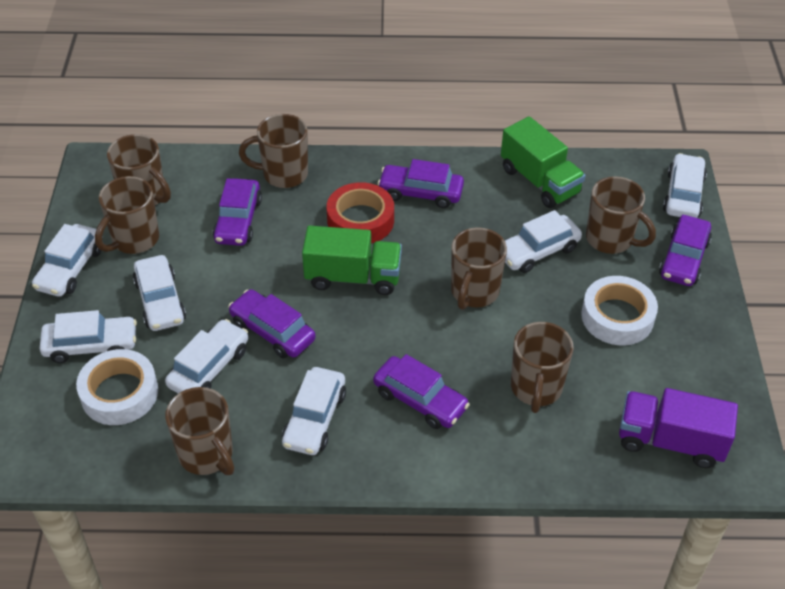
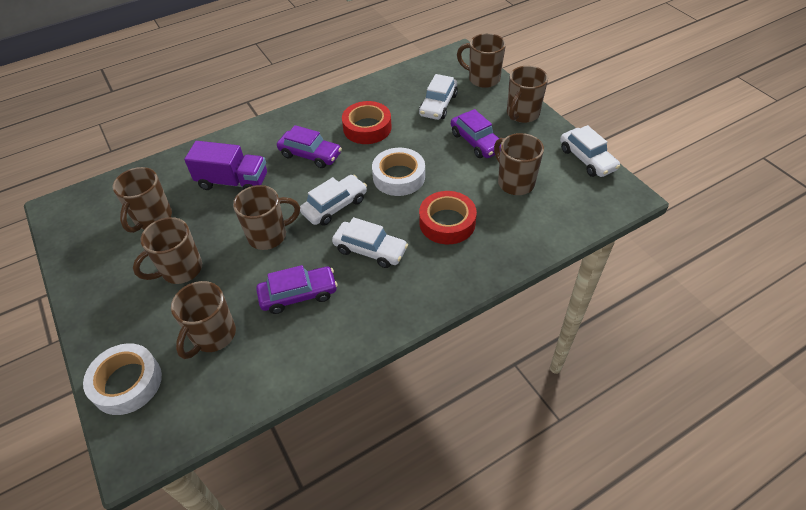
green truck: 2 -> 0
purple car: 5 -> 3
red tape: 1 -> 2
white car: 7 -> 4

